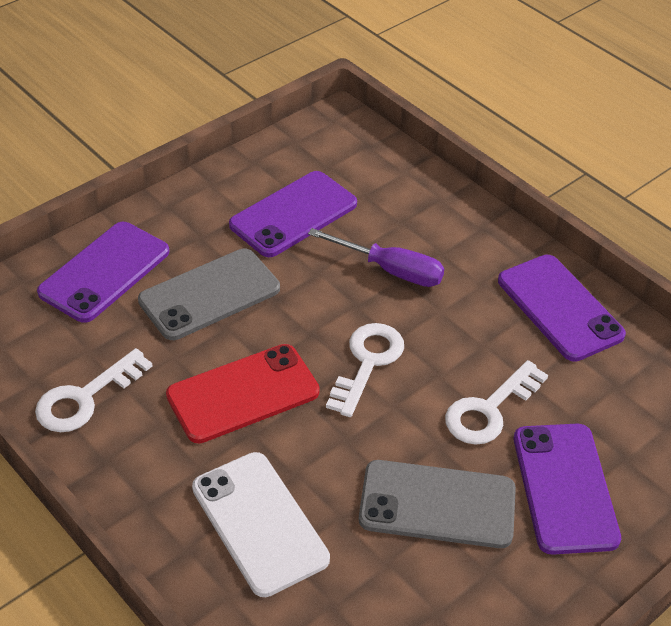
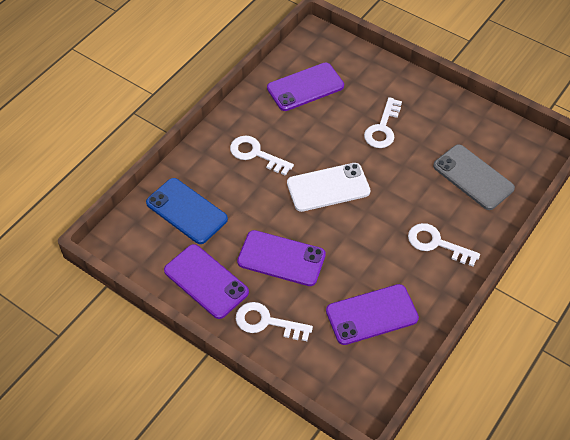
blue phone: 0 -> 1
grey phone: 2 -> 1
purple screwdriver: 1 -> 0
red phone: 1 -> 0
white key: 3 -> 4

